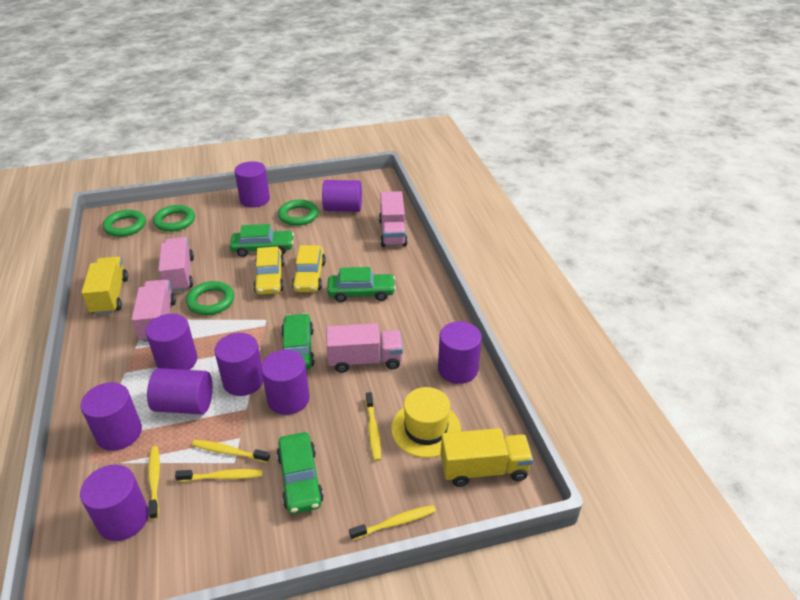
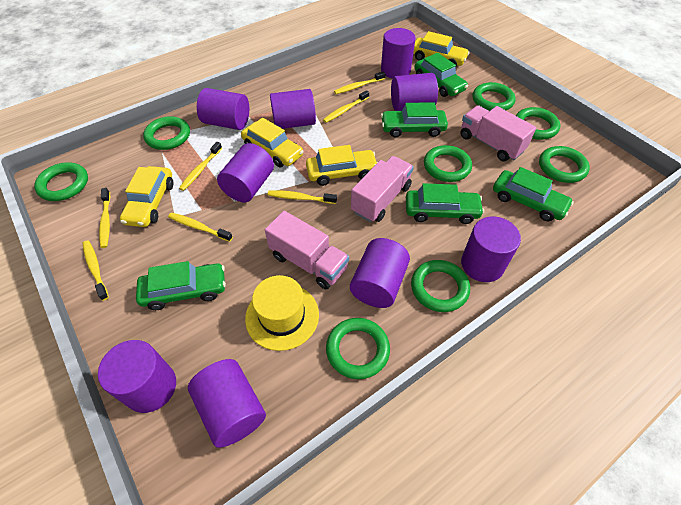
green car: 4 -> 5
green ring: 4 -> 8
pink truck: 4 -> 3
yellow car: 2 -> 4
yellow toothbrush: 5 -> 7
yellow truck: 2 -> 0

